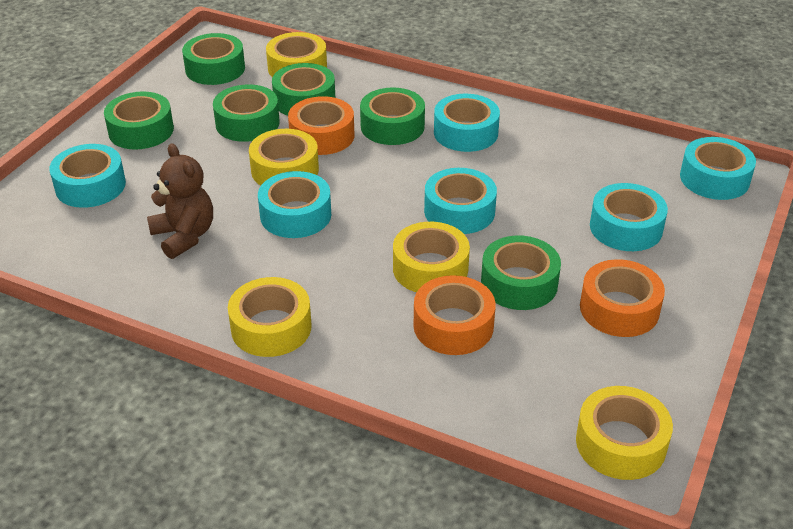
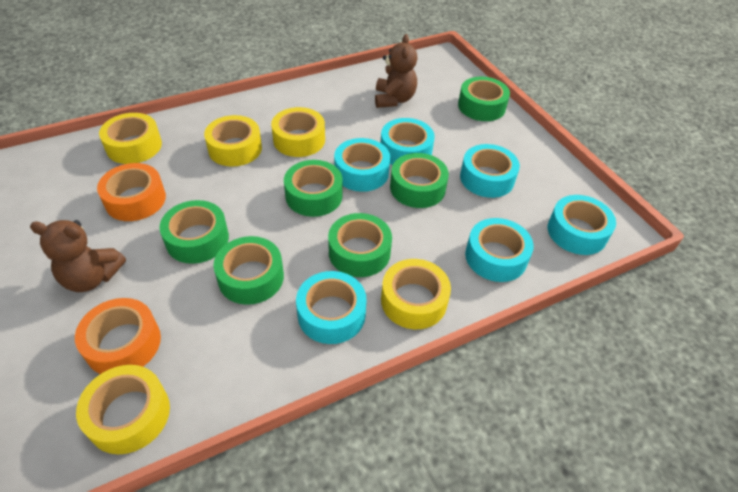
brown teddy bear: 1 -> 2
orange tape: 3 -> 2

